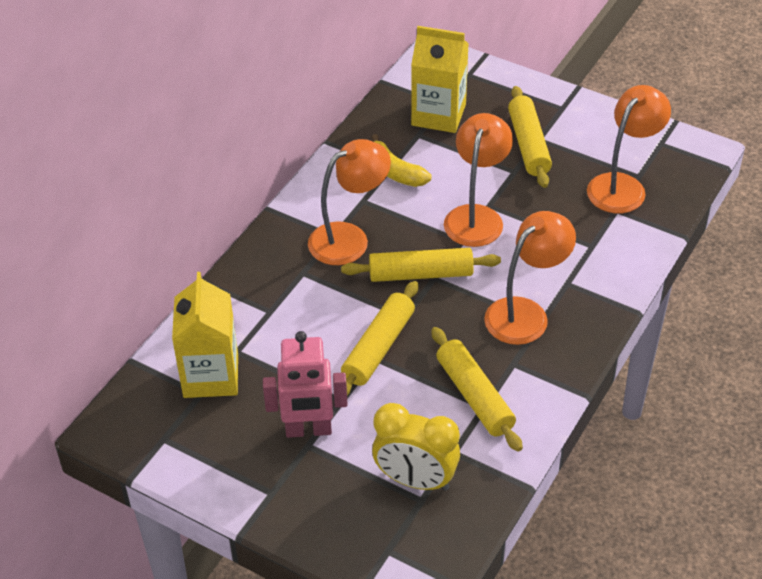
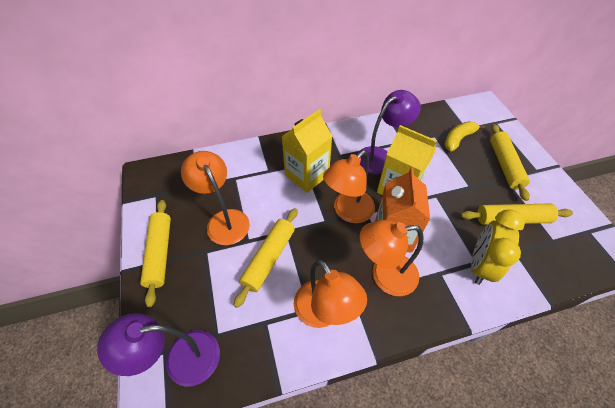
orange carton: 0 -> 1
pink robot: 1 -> 0
purple lamp: 0 -> 2

